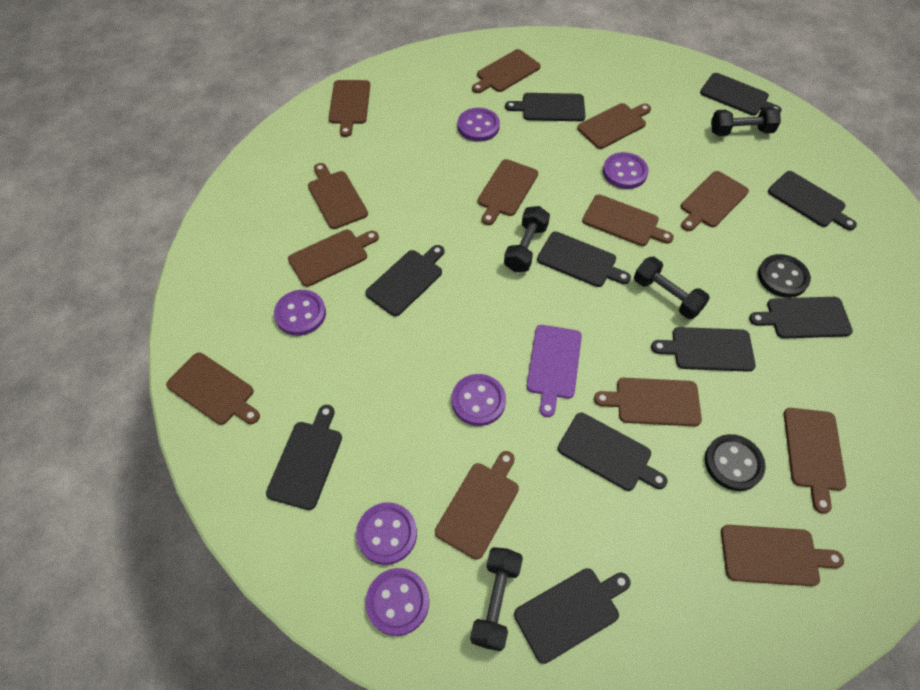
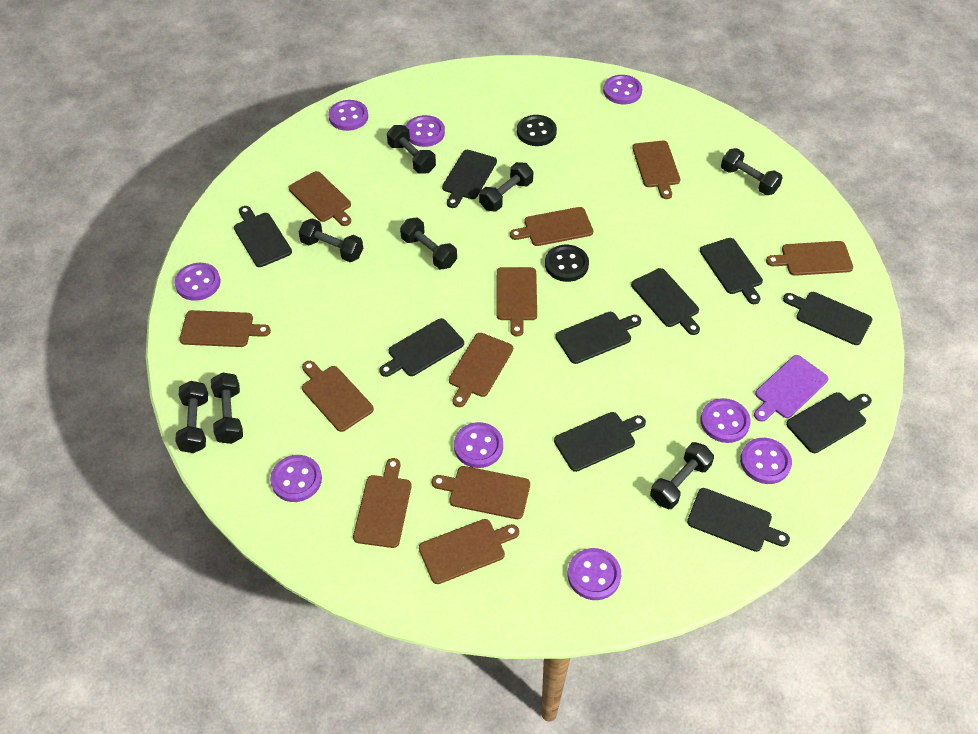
black dumbbell: 4 -> 8
brown cutting board: 13 -> 11
purple button: 6 -> 9

